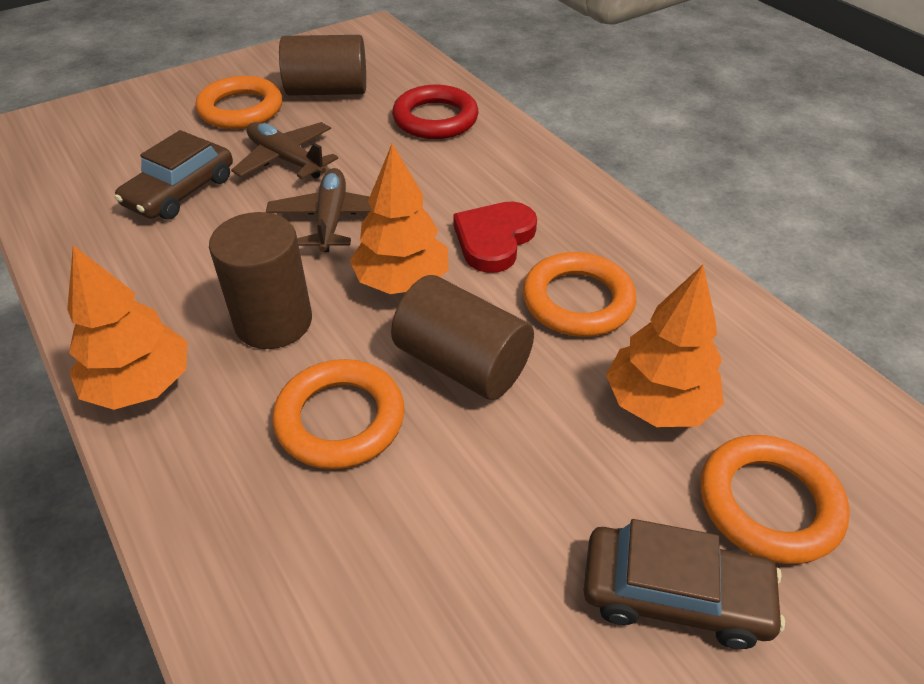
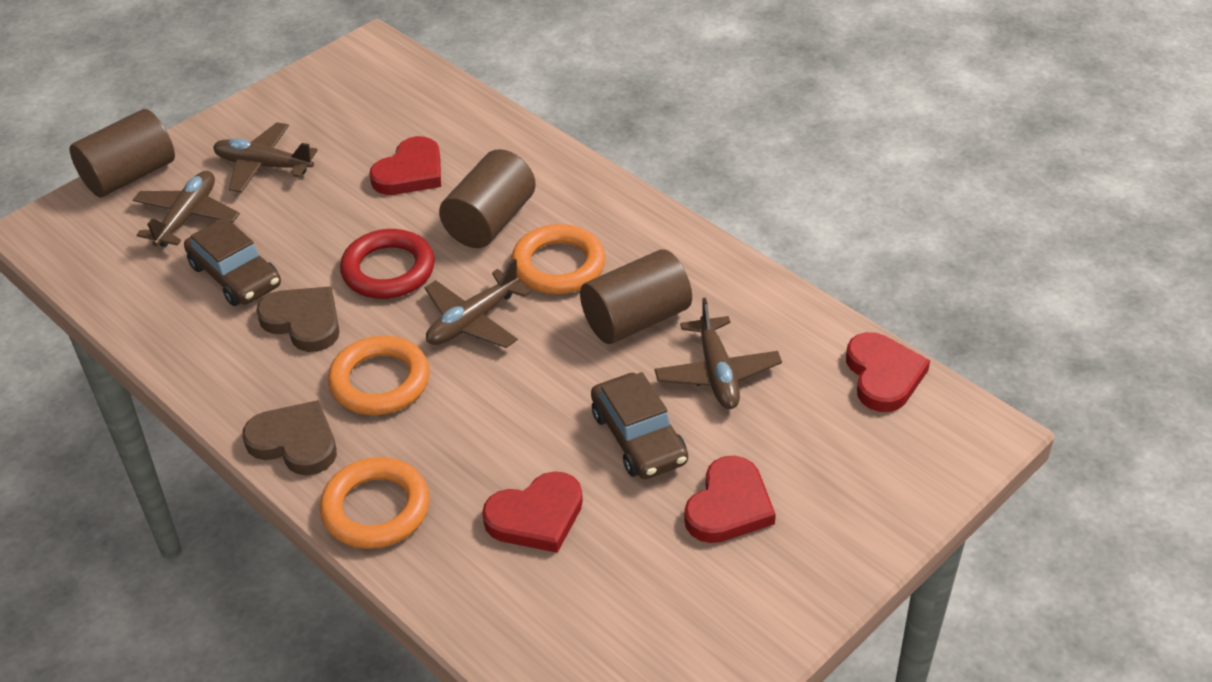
brown heart: 0 -> 2
brown plane: 2 -> 4
orange ring: 4 -> 3
orange tree: 3 -> 0
red heart: 1 -> 4

